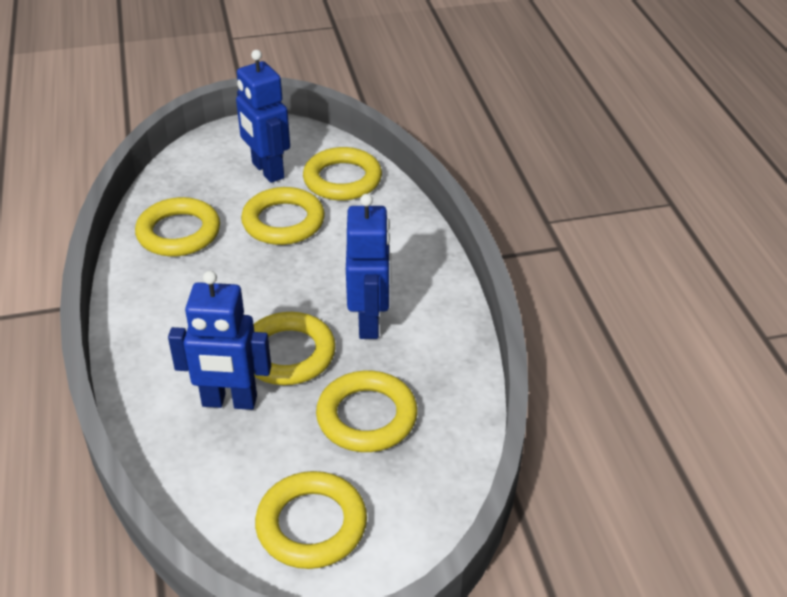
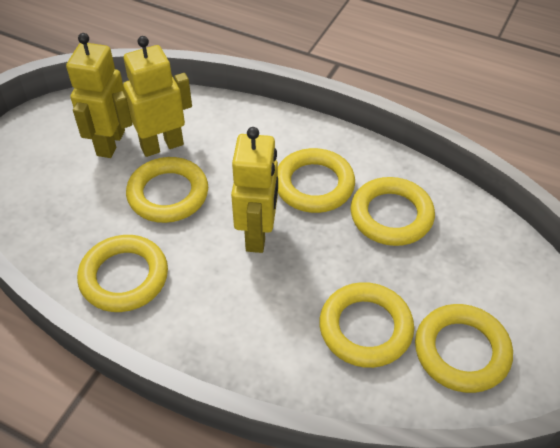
blue robot: 3 -> 0
yellow robot: 0 -> 3

